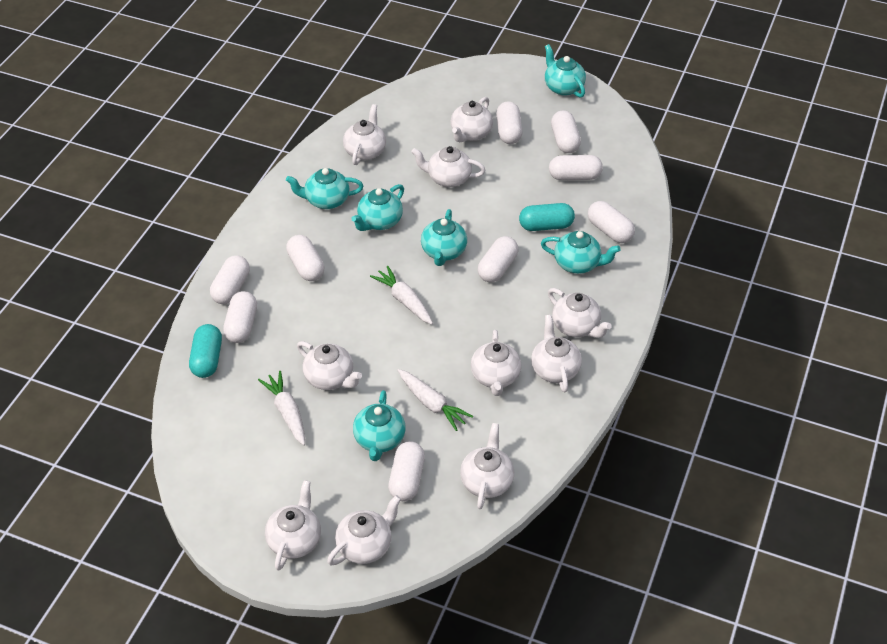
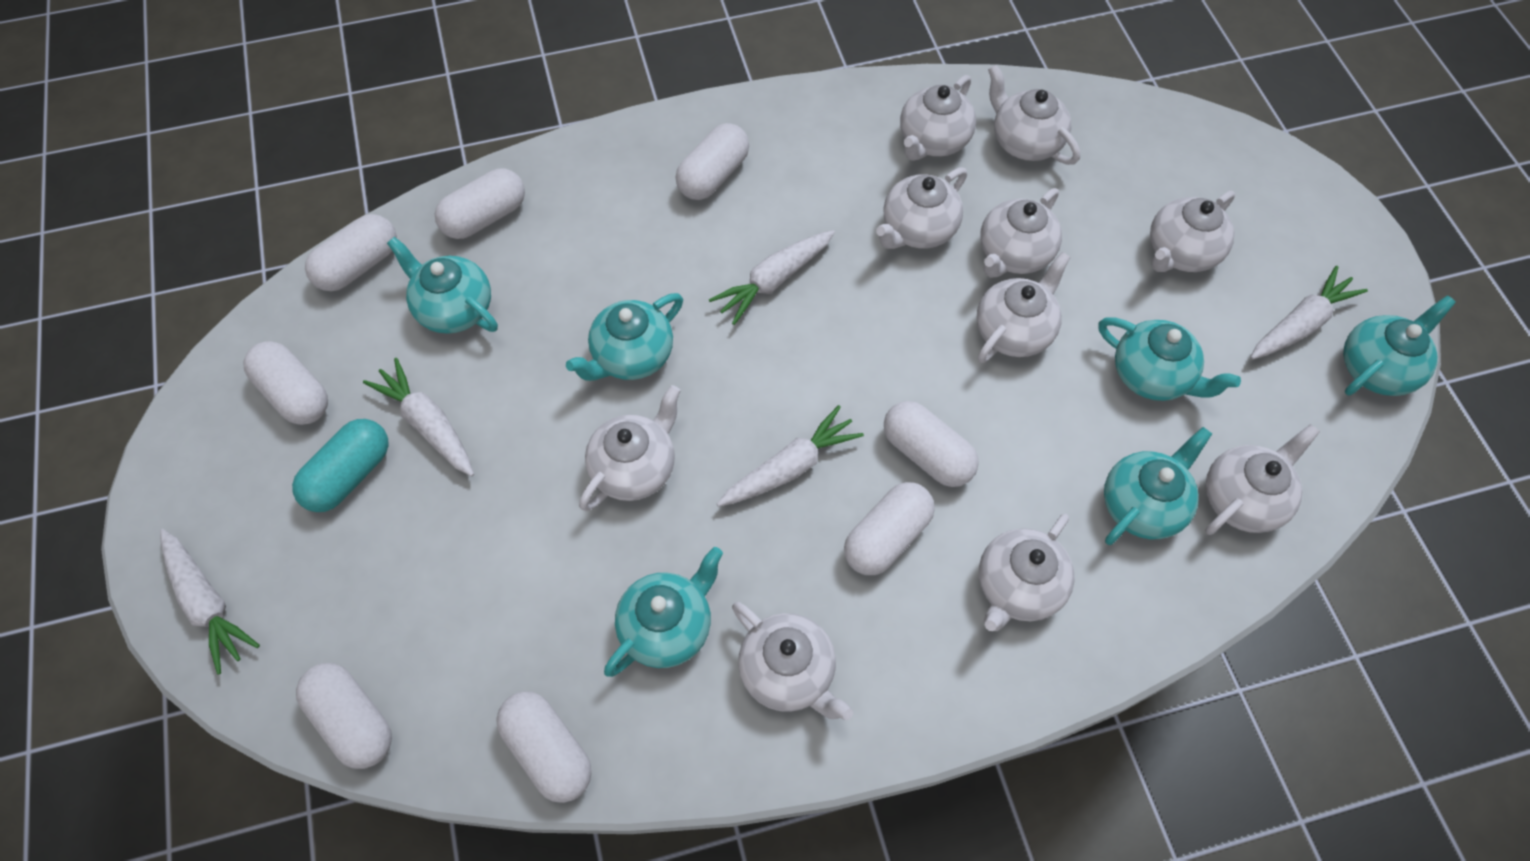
turquoise capsule: 2 -> 1
white capsule: 9 -> 8
white carrot: 3 -> 5

